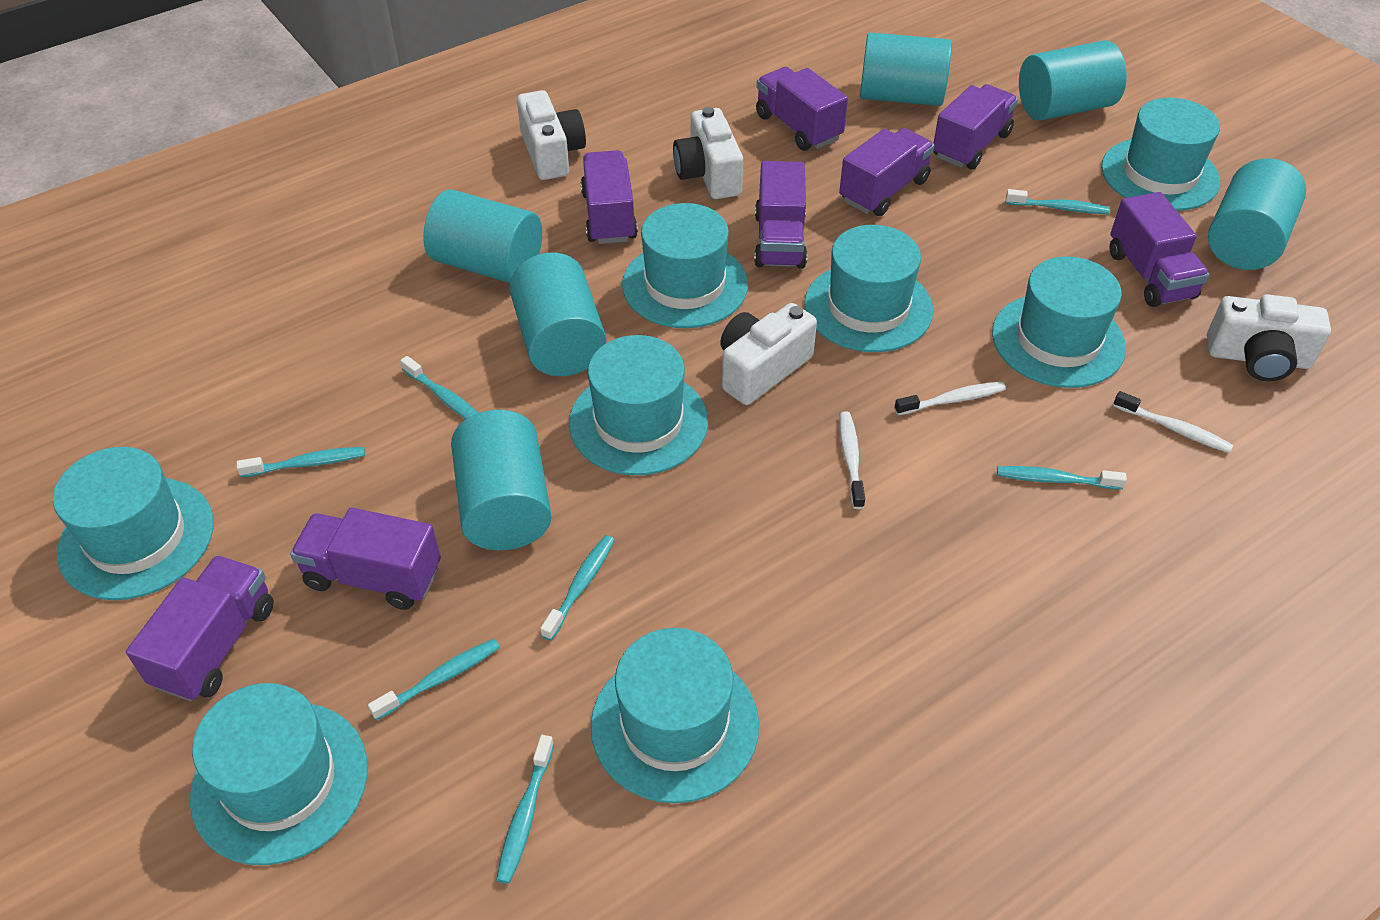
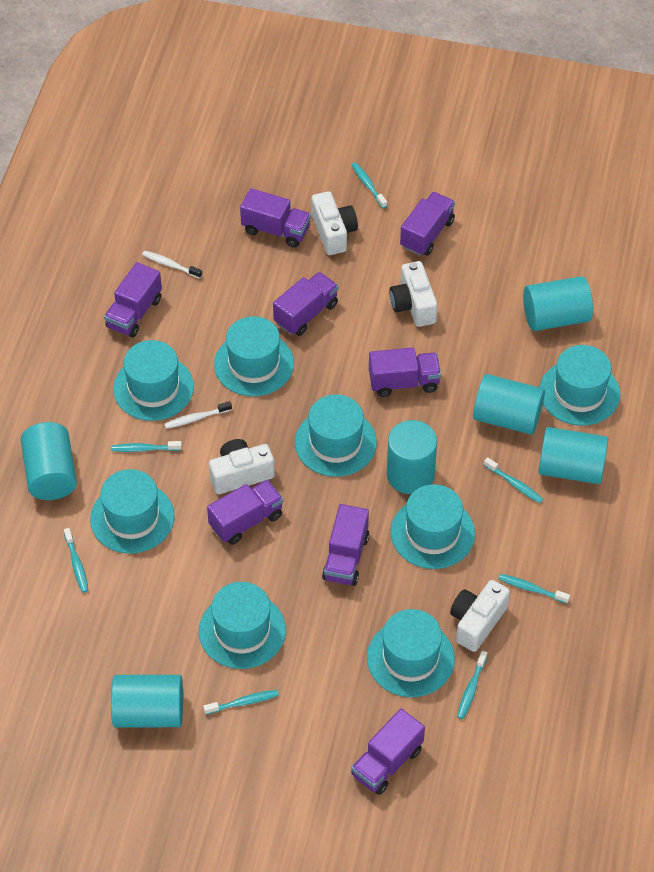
white toothbrush: 3 -> 2

